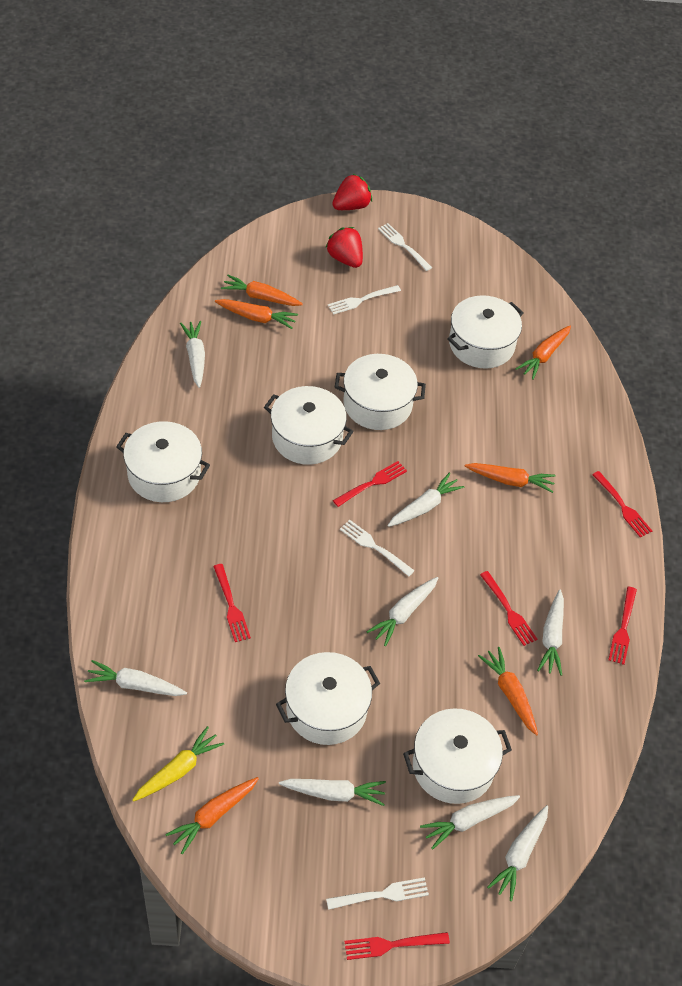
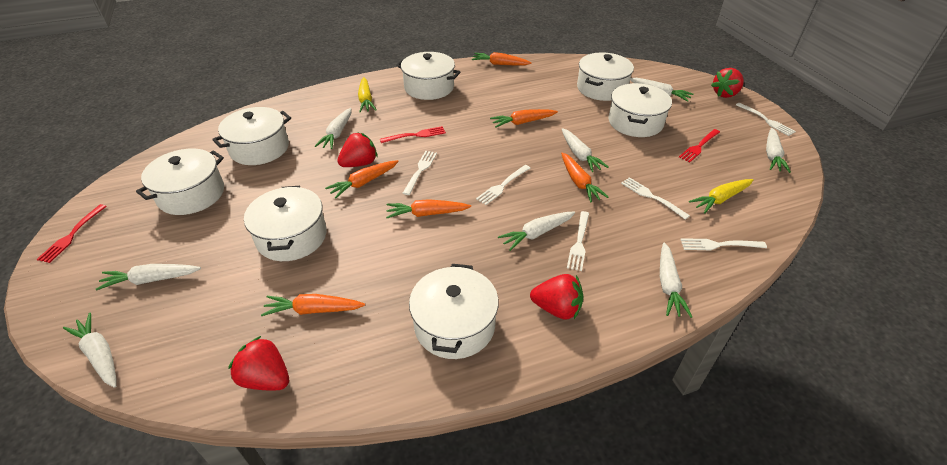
red fork: 6 -> 3
red strawberry: 2 -> 4
white fork: 4 -> 6
white pot: 6 -> 7
yellow carrot: 1 -> 2

